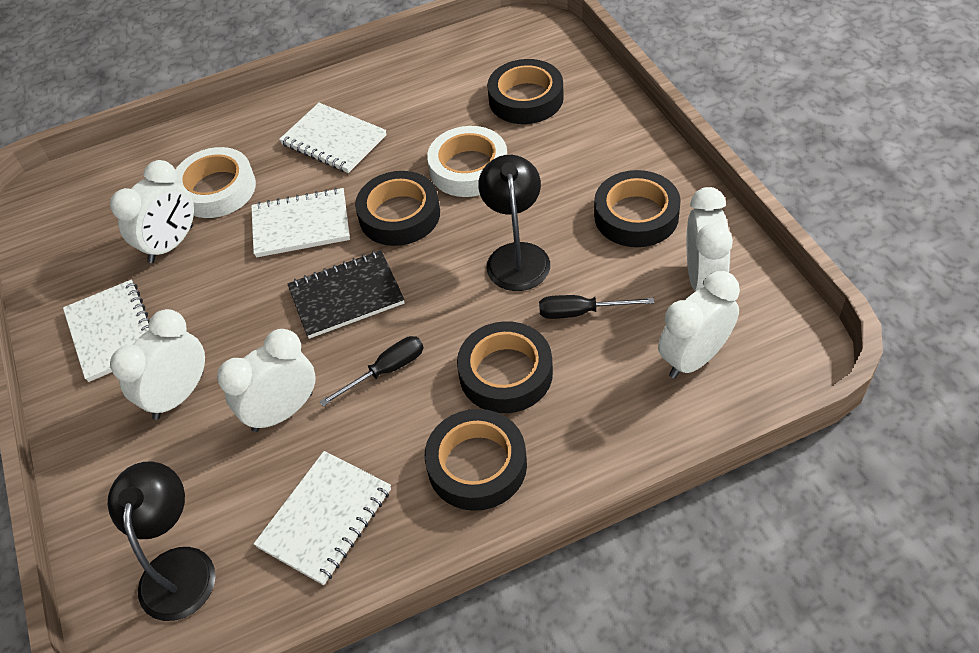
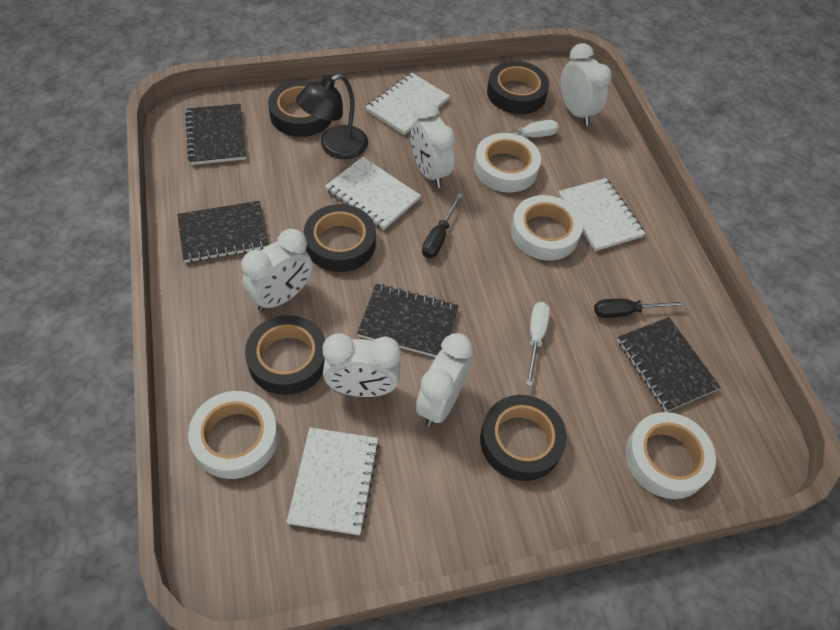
black lamp: 2 -> 1
black notebook: 1 -> 4
white screwdriver: 0 -> 2
white tape: 2 -> 4

